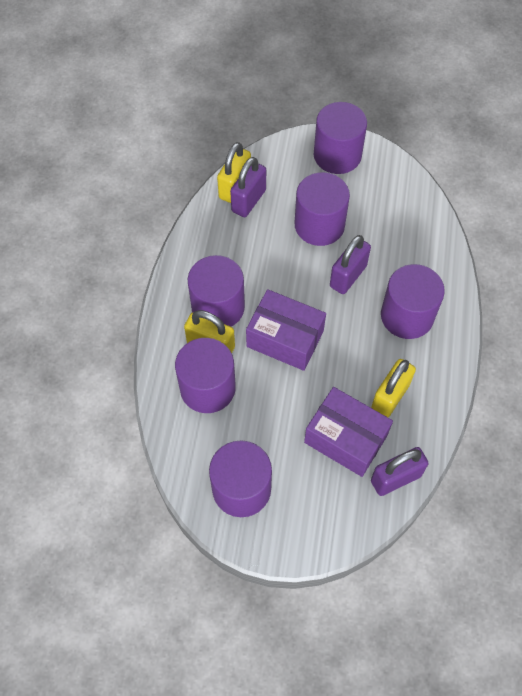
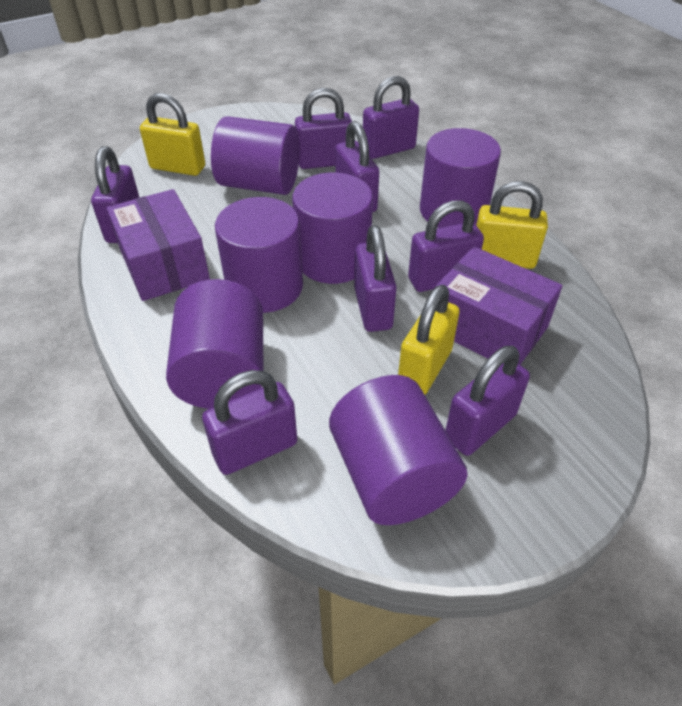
purple padlock: 3 -> 8

